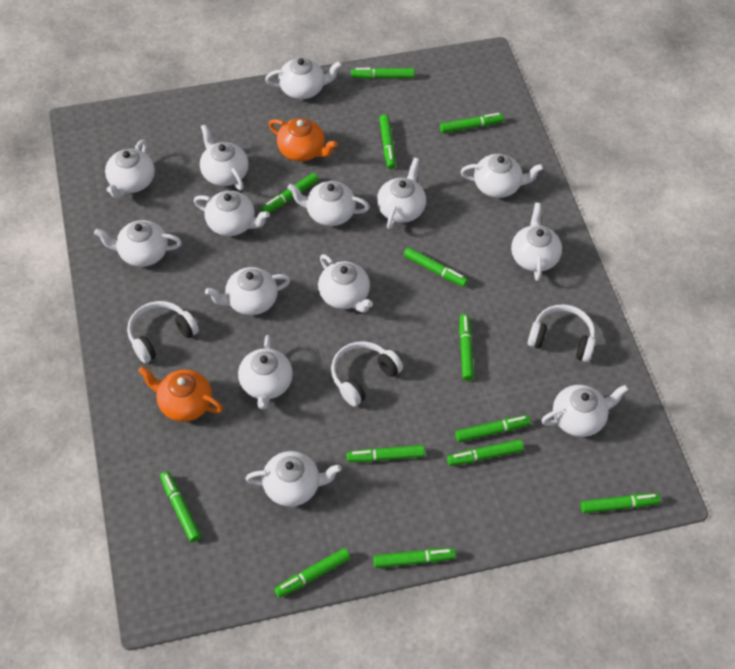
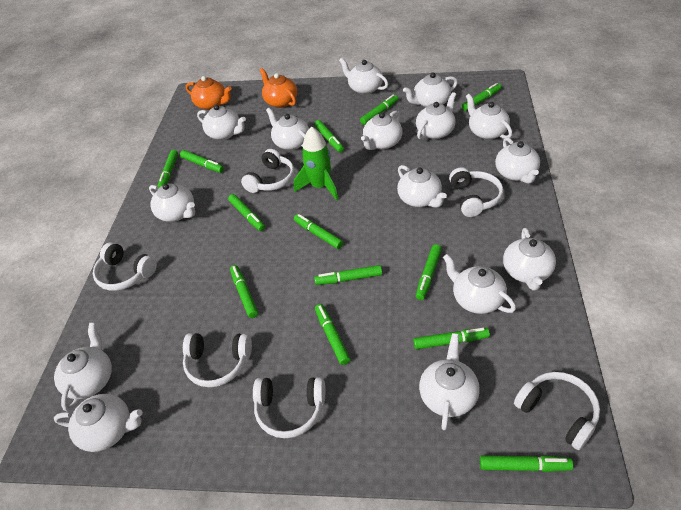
green rocket: 0 -> 1
white headphones: 3 -> 6
white teapot: 14 -> 15

